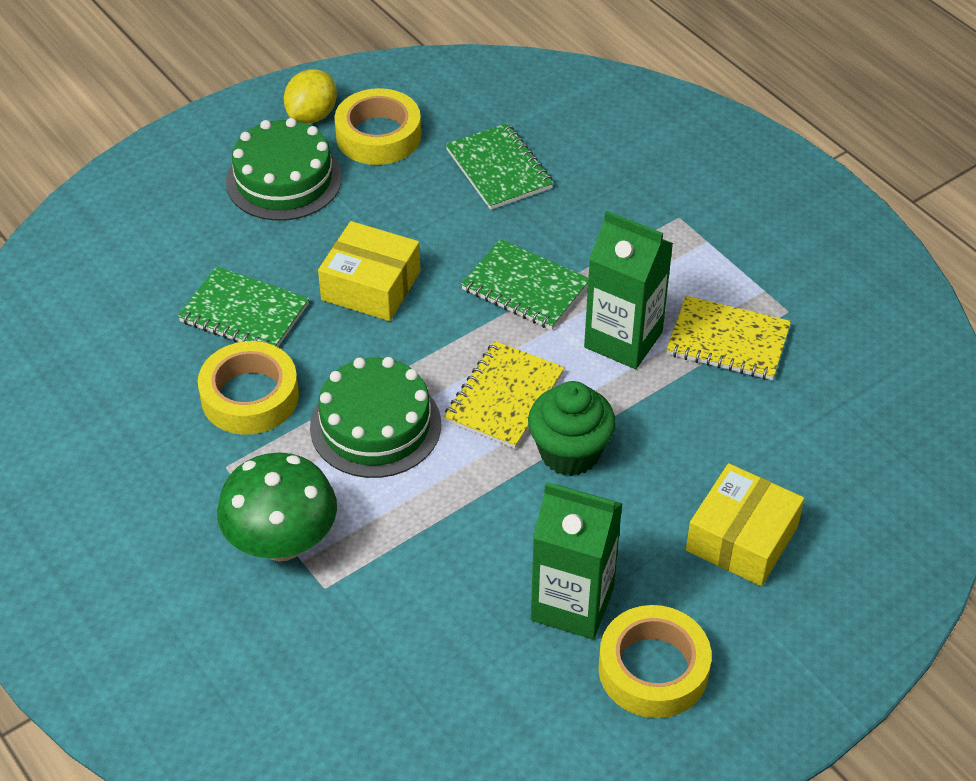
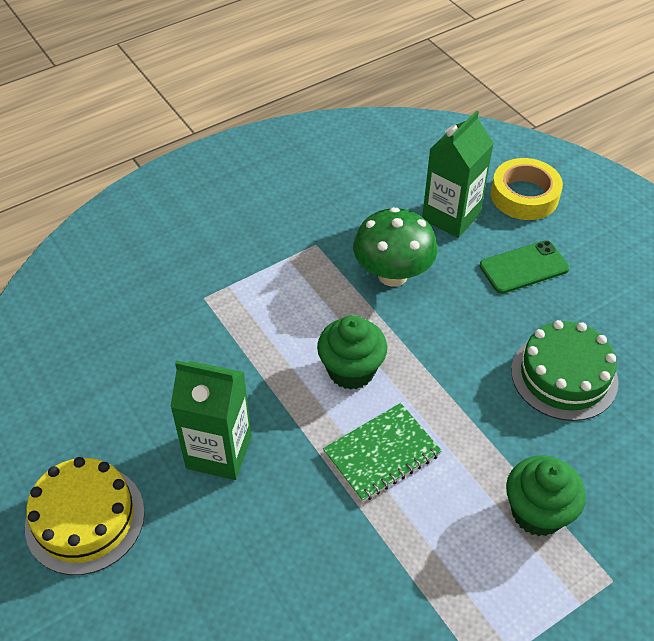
green cake: 2 -> 1
green cupcake: 1 -> 2
green notebook: 3 -> 1
green phone: 0 -> 1
yellow box: 2 -> 0
yellow cake: 0 -> 1
yellow lemon: 1 -> 0
yellow notebook: 2 -> 0
yellow tape: 3 -> 1

